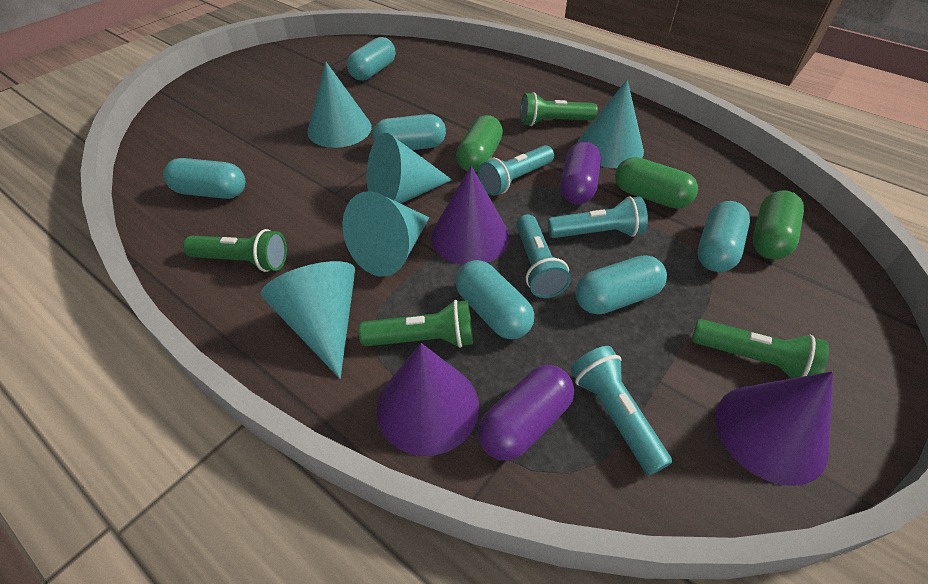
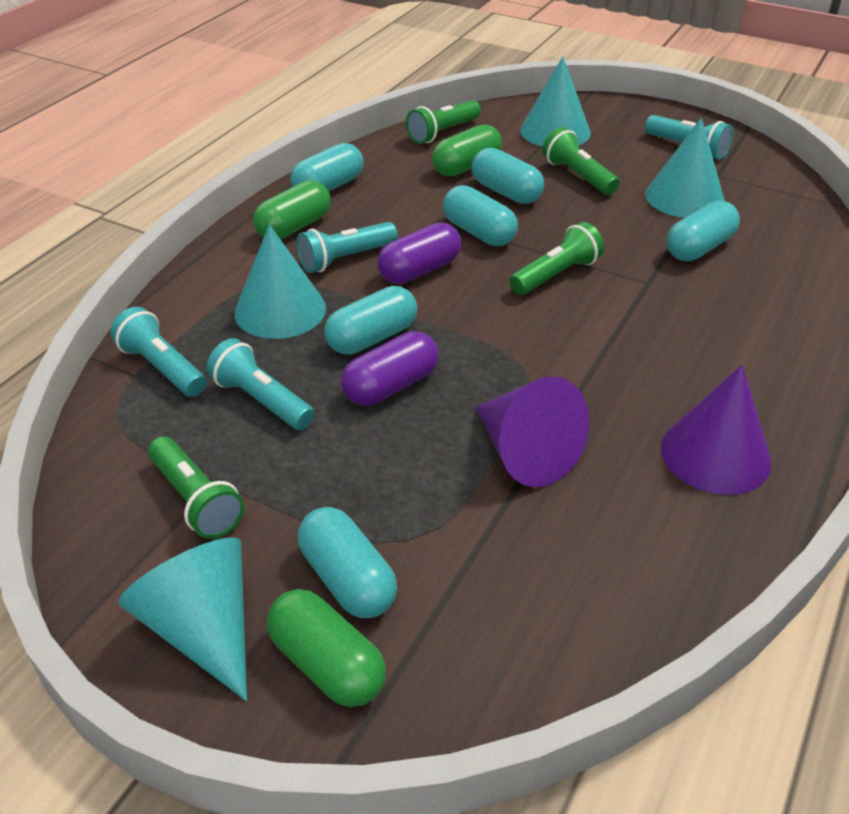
purple cone: 3 -> 2
turquoise cone: 5 -> 4

